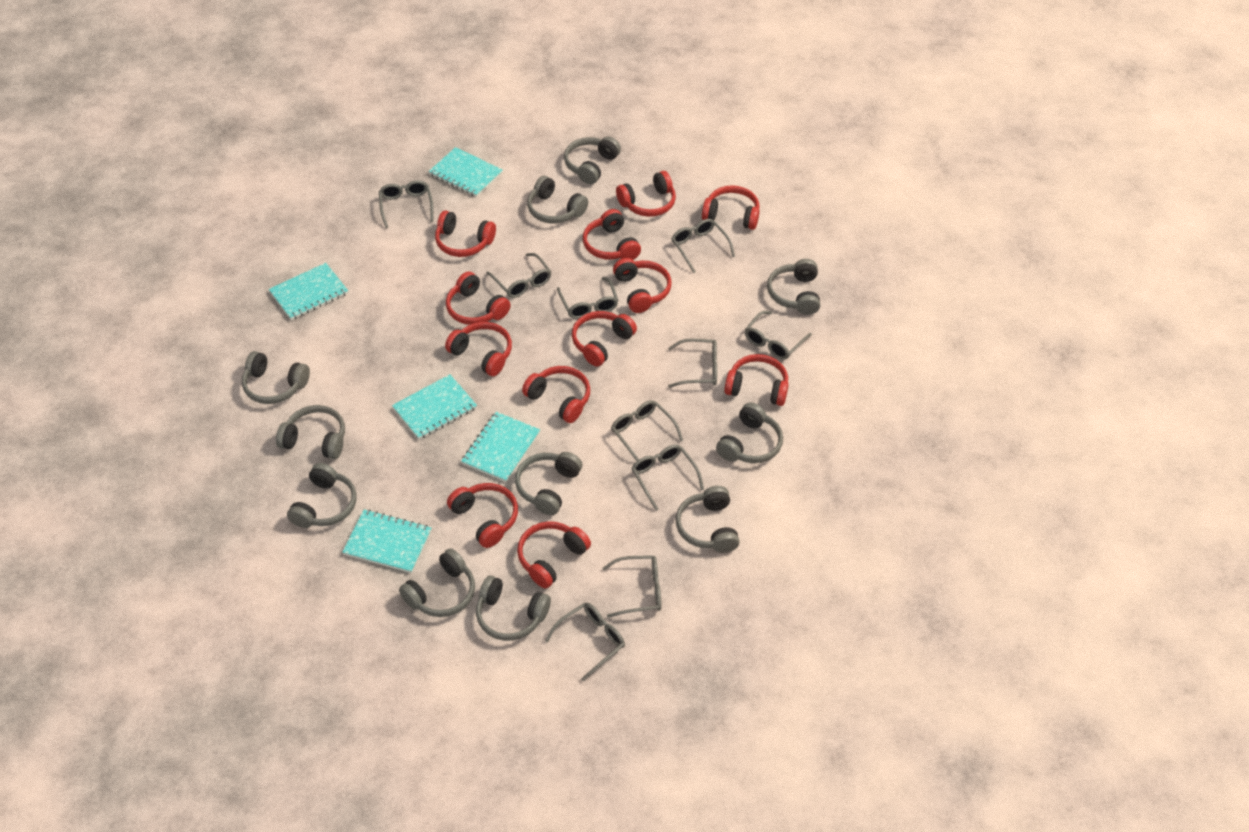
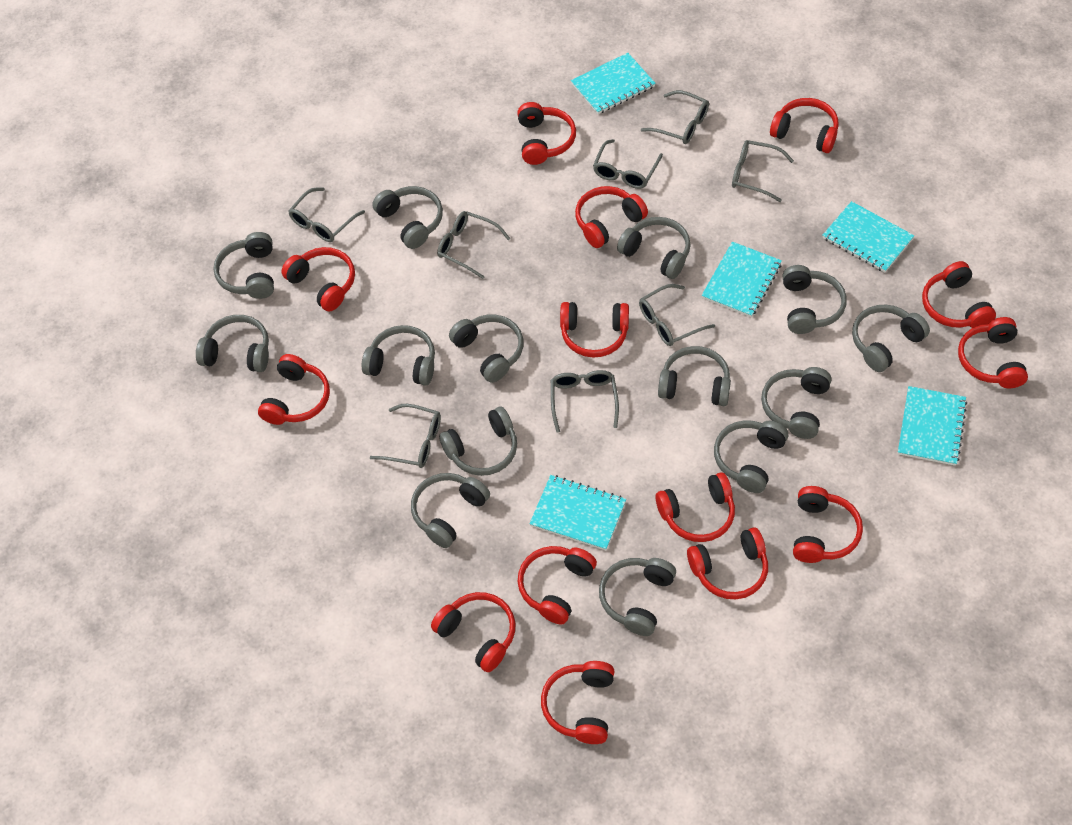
grey glasses: 10 -> 8
grey headphones: 11 -> 14
red headphones: 12 -> 14

